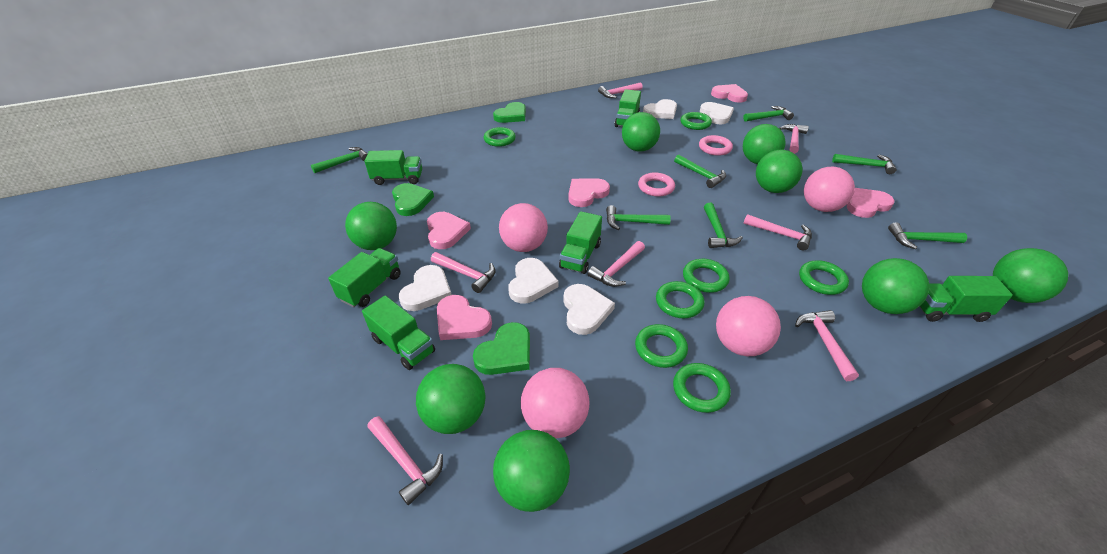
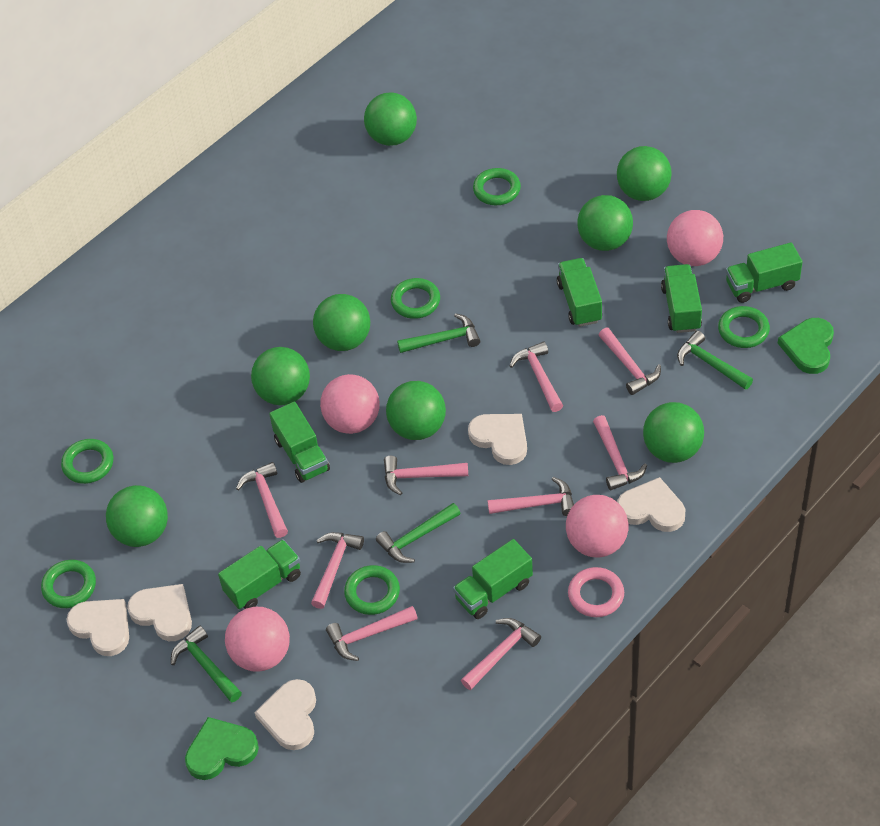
green hammer: 7 -> 4
green heart: 3 -> 2
green ring: 7 -> 6
pink hammer: 7 -> 9
pink heart: 5 -> 0
pink ring: 2 -> 1

